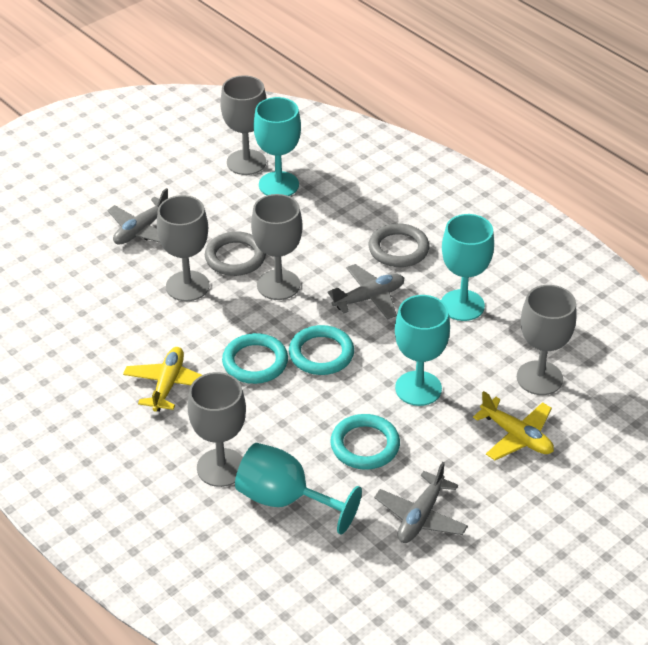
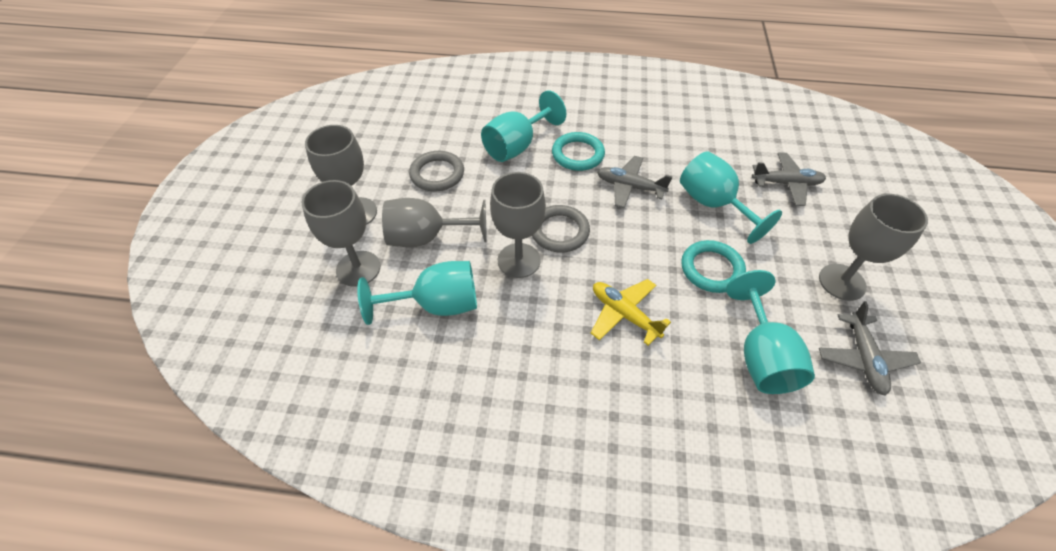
turquoise ring: 3 -> 2
yellow plane: 2 -> 1

